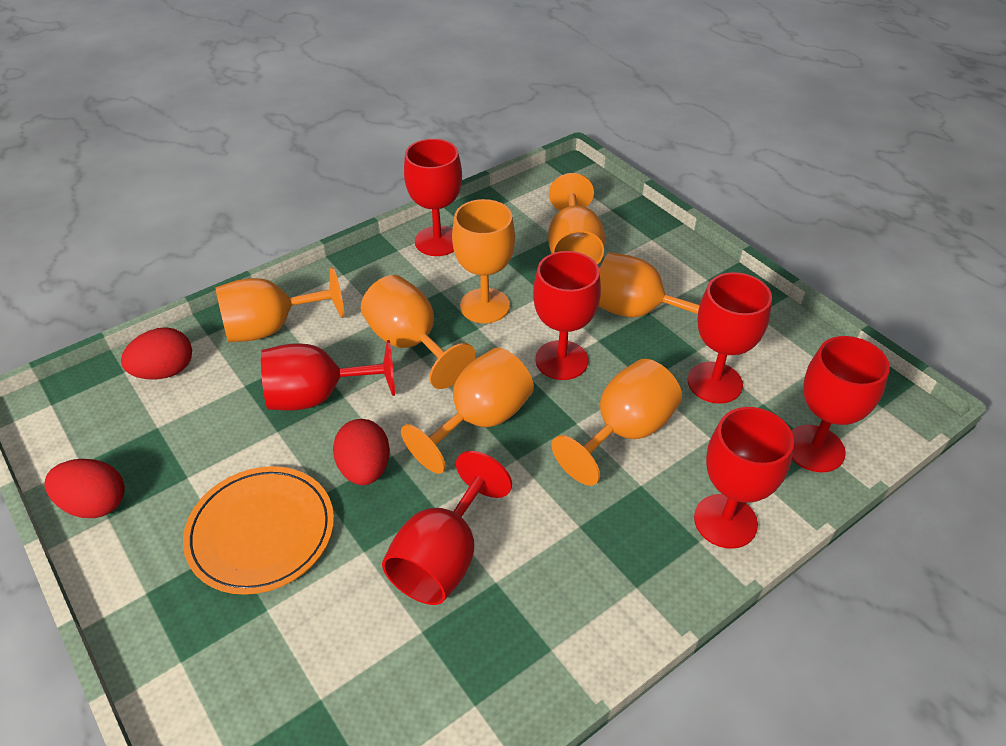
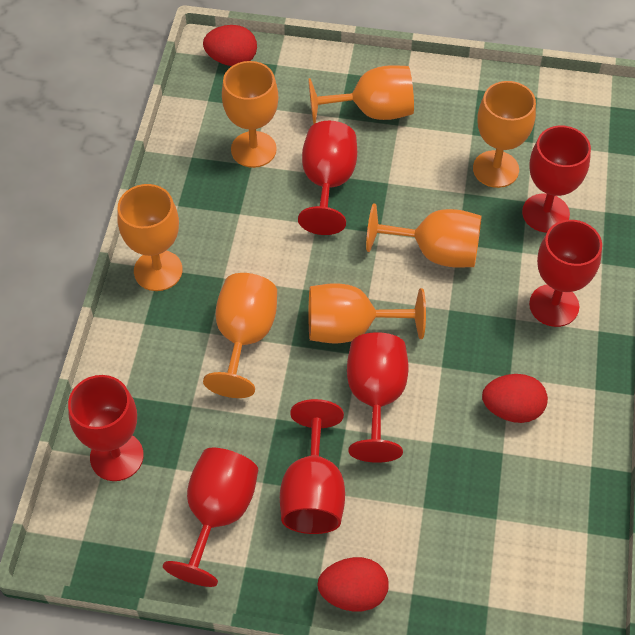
orange plate: 1 -> 0

